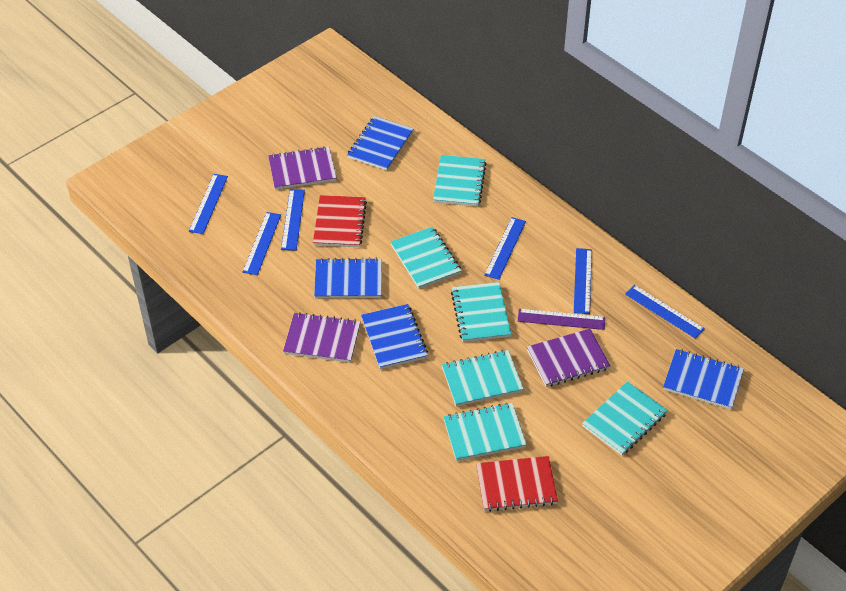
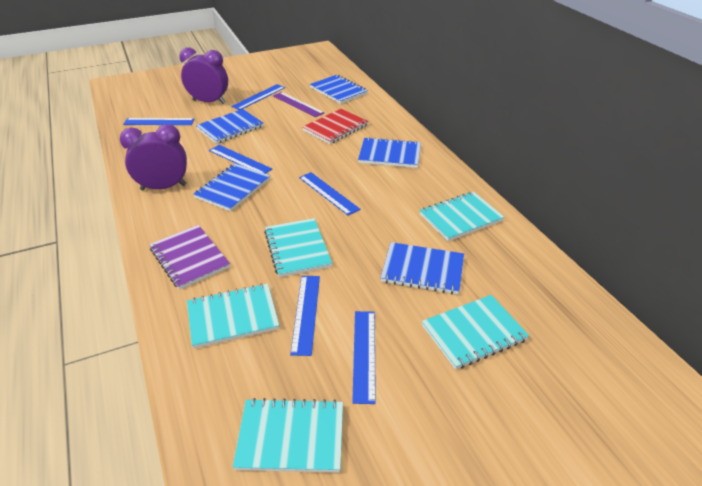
blue notebook: 4 -> 5
purple clock: 0 -> 2
purple notebook: 3 -> 1
red notebook: 2 -> 1
turquoise notebook: 6 -> 5

